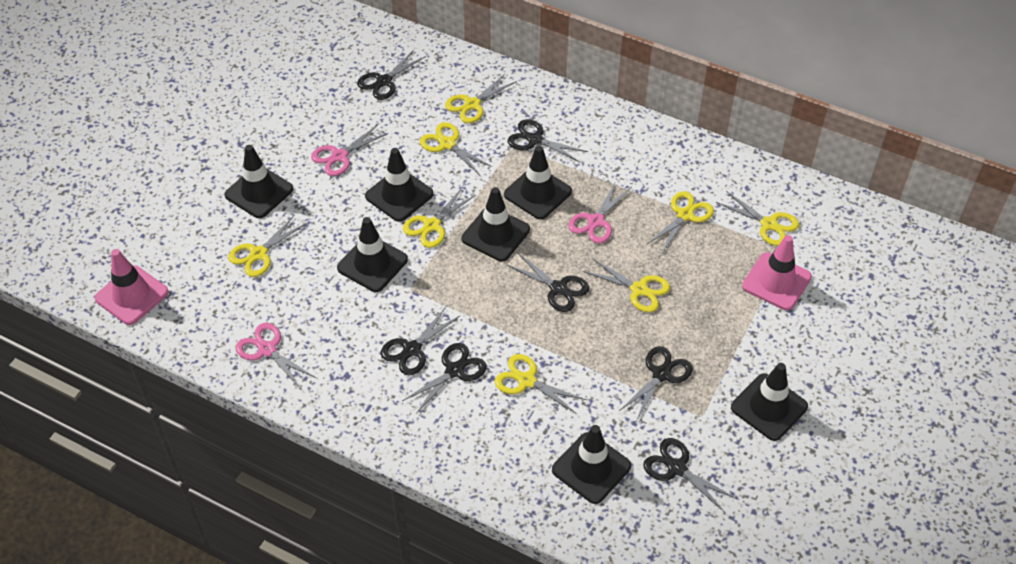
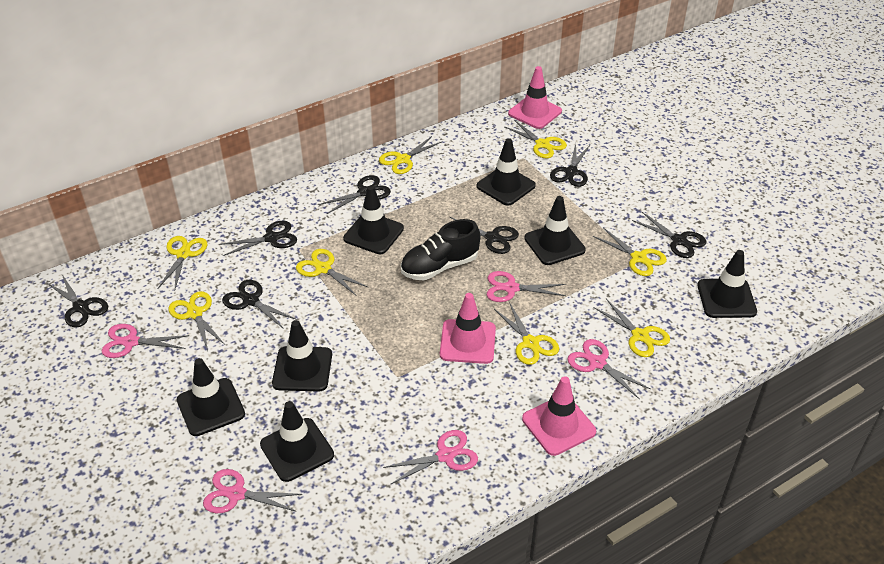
black shoe: 0 -> 1
pink scissors: 3 -> 5
pink traffic cone: 2 -> 3

